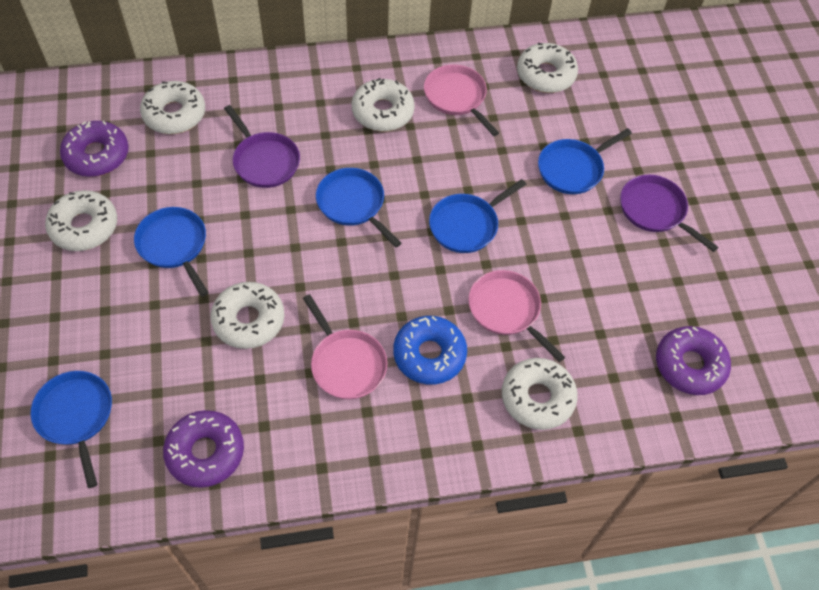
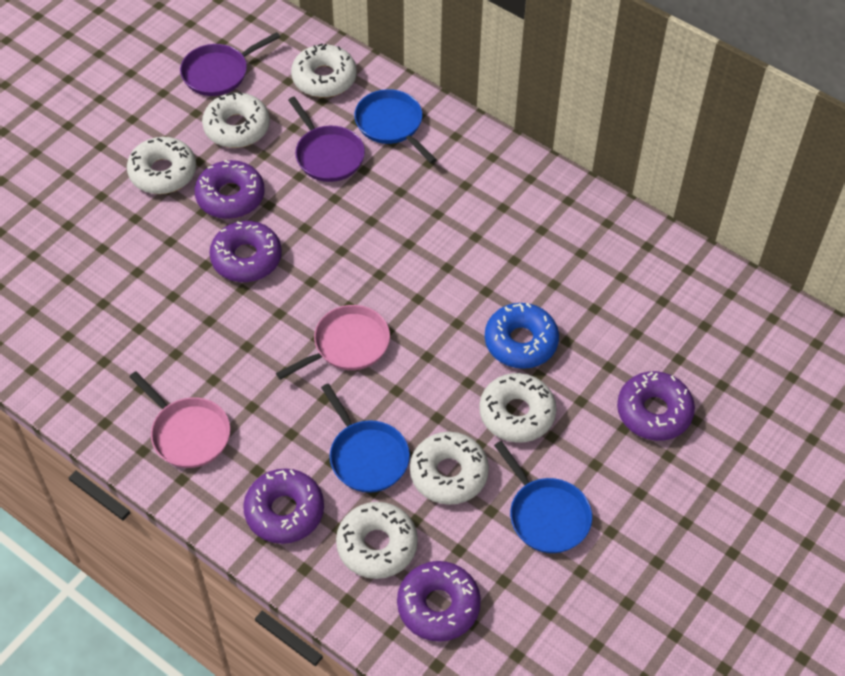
blue pan: 5 -> 3
pink pan: 3 -> 2
purple donut: 3 -> 5

